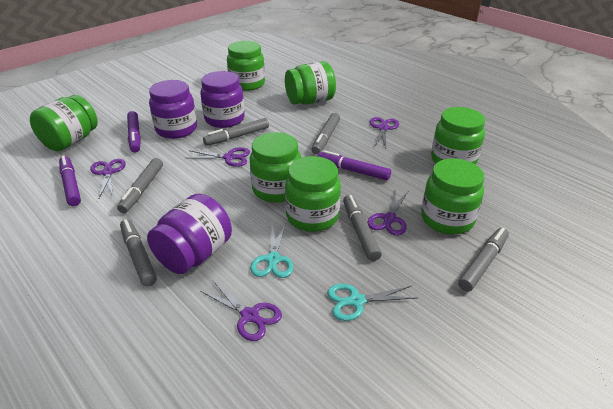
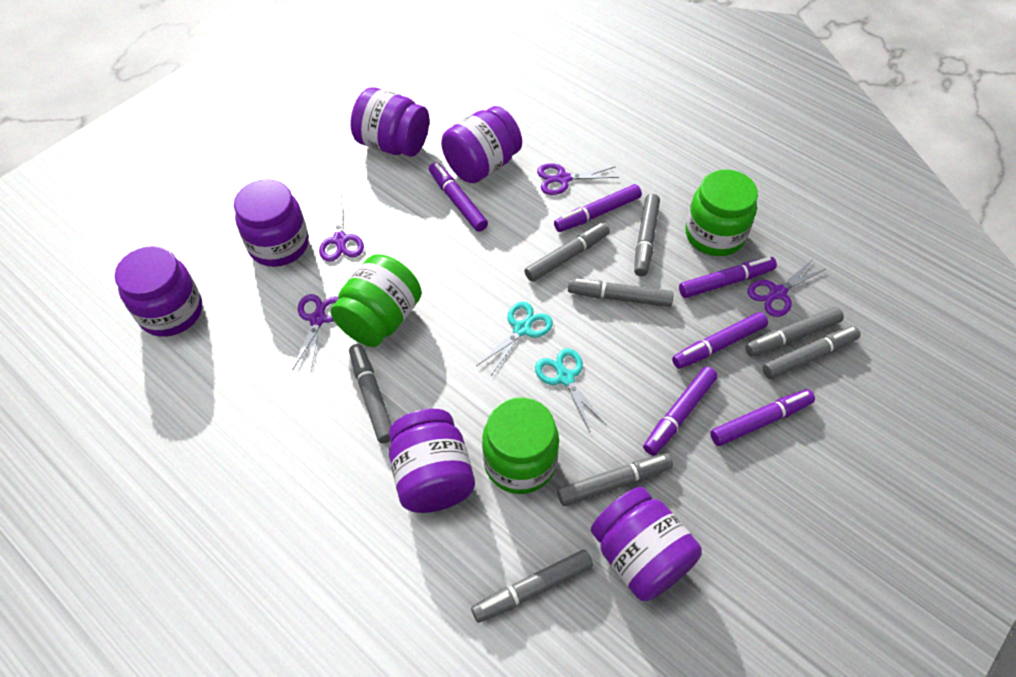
green jar: 7 -> 3
grey marker: 6 -> 8
purple jar: 3 -> 6
purple marker: 3 -> 6
purple scissors: 5 -> 4

